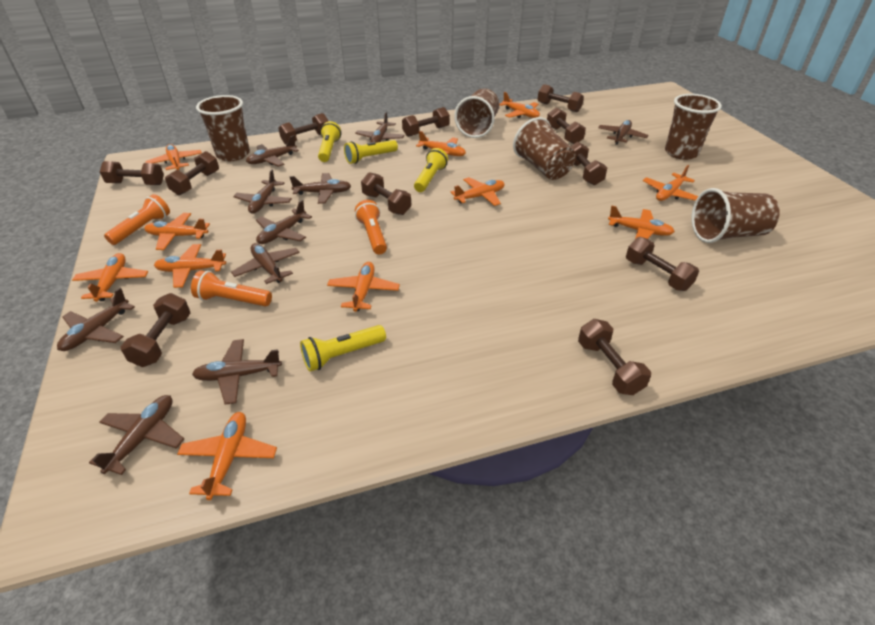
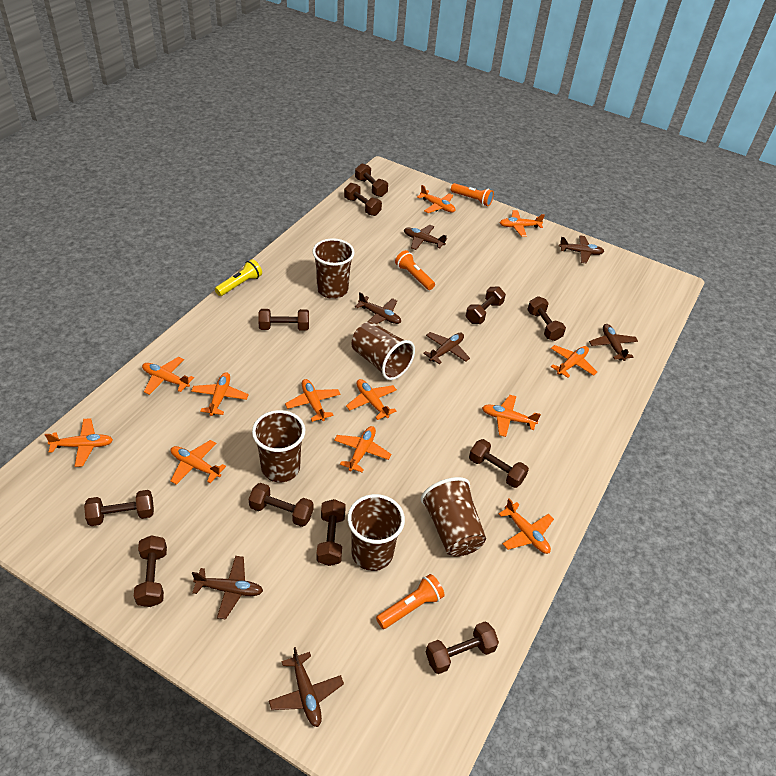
brown plane: 10 -> 7
orange plane: 11 -> 12
yellow flashlight: 4 -> 1

